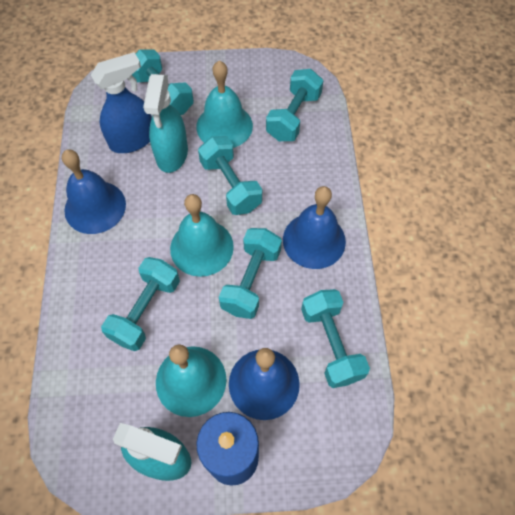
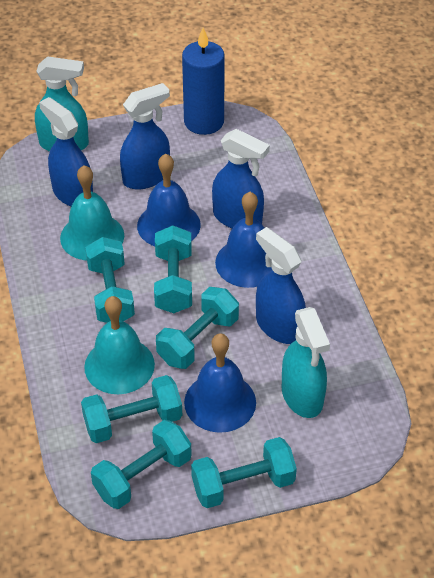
blue spray bottle: 1 -> 4
turquoise bell: 3 -> 2

